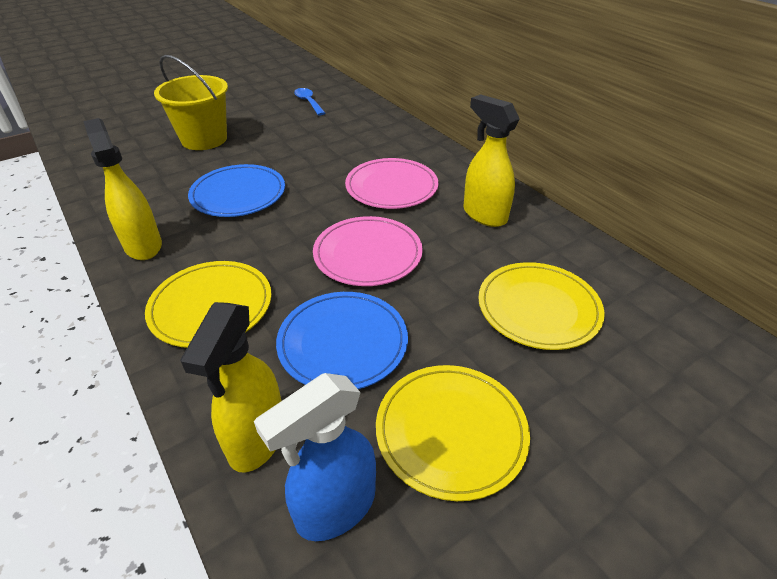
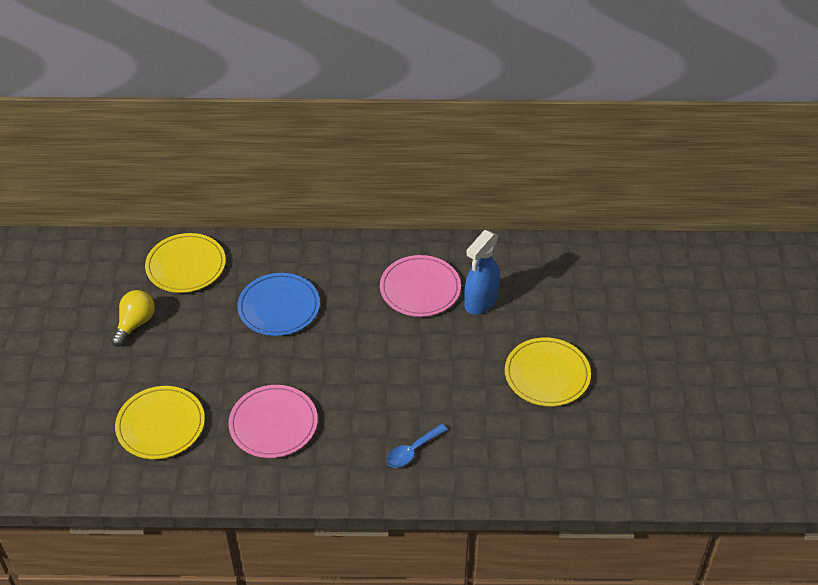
blue plate: 2 -> 1
yellow bucket: 1 -> 0
yellow light bulb: 0 -> 1
yellow spray bottle: 3 -> 0

